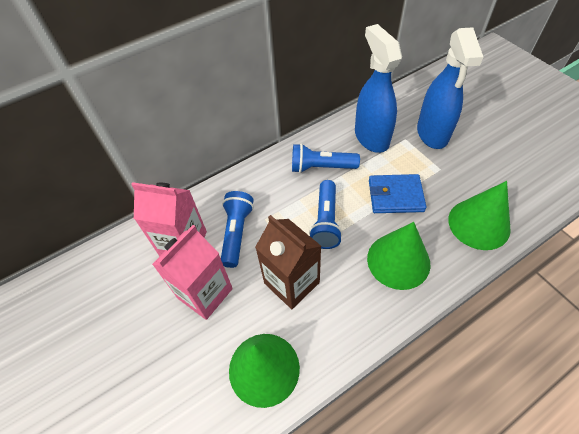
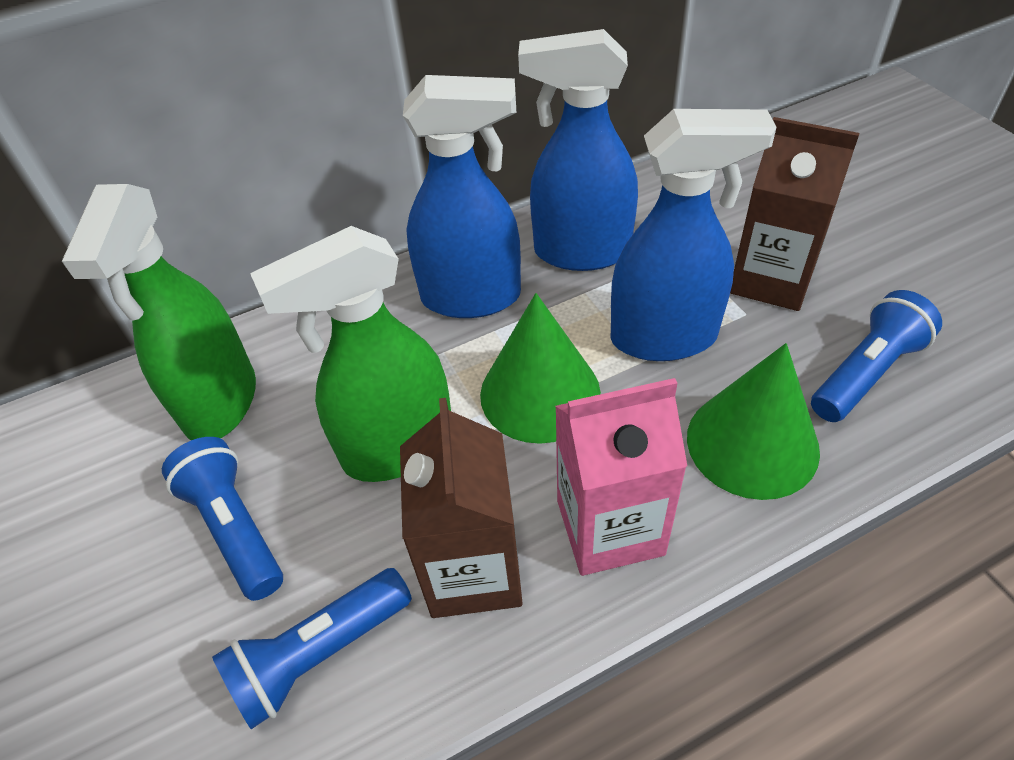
blue spray bottle: 2 -> 3
blue wallet: 1 -> 0
brown carton: 1 -> 2
green cone: 3 -> 2
green spray bottle: 0 -> 2
pink carton: 2 -> 1

